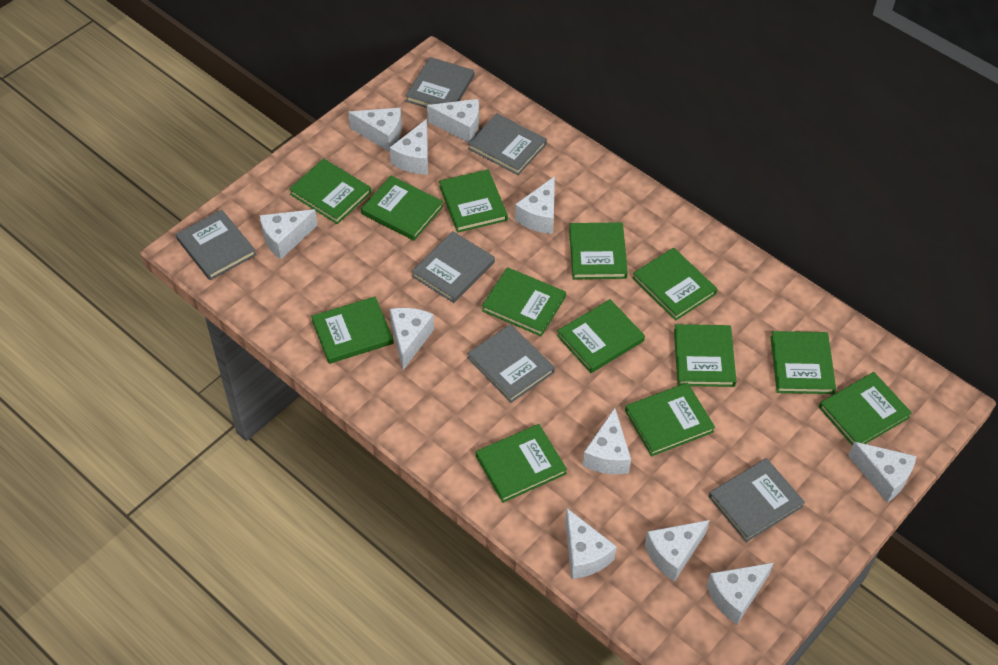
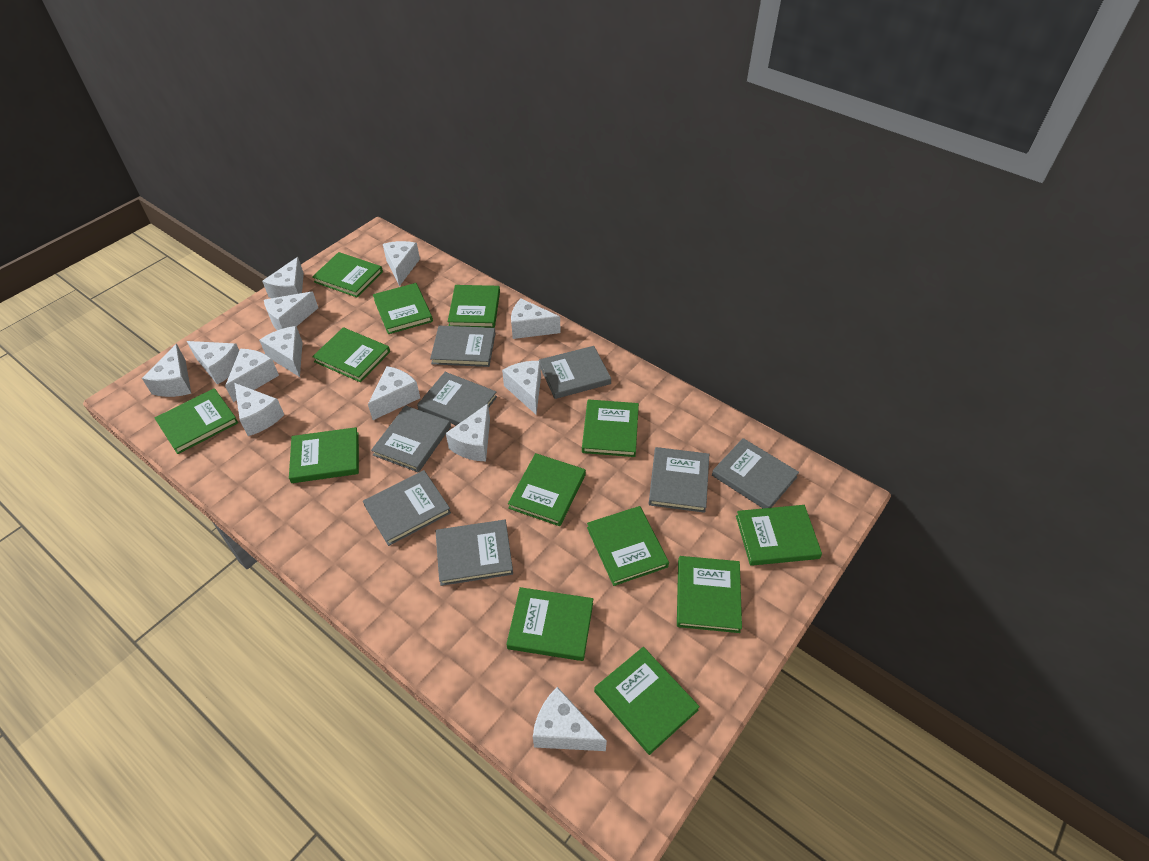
grey book: 6 -> 8
white cheese: 11 -> 13

